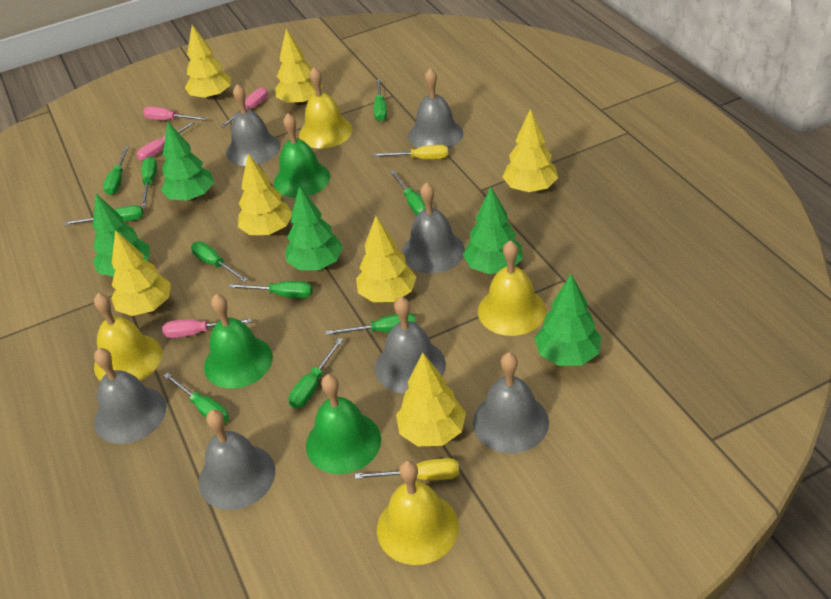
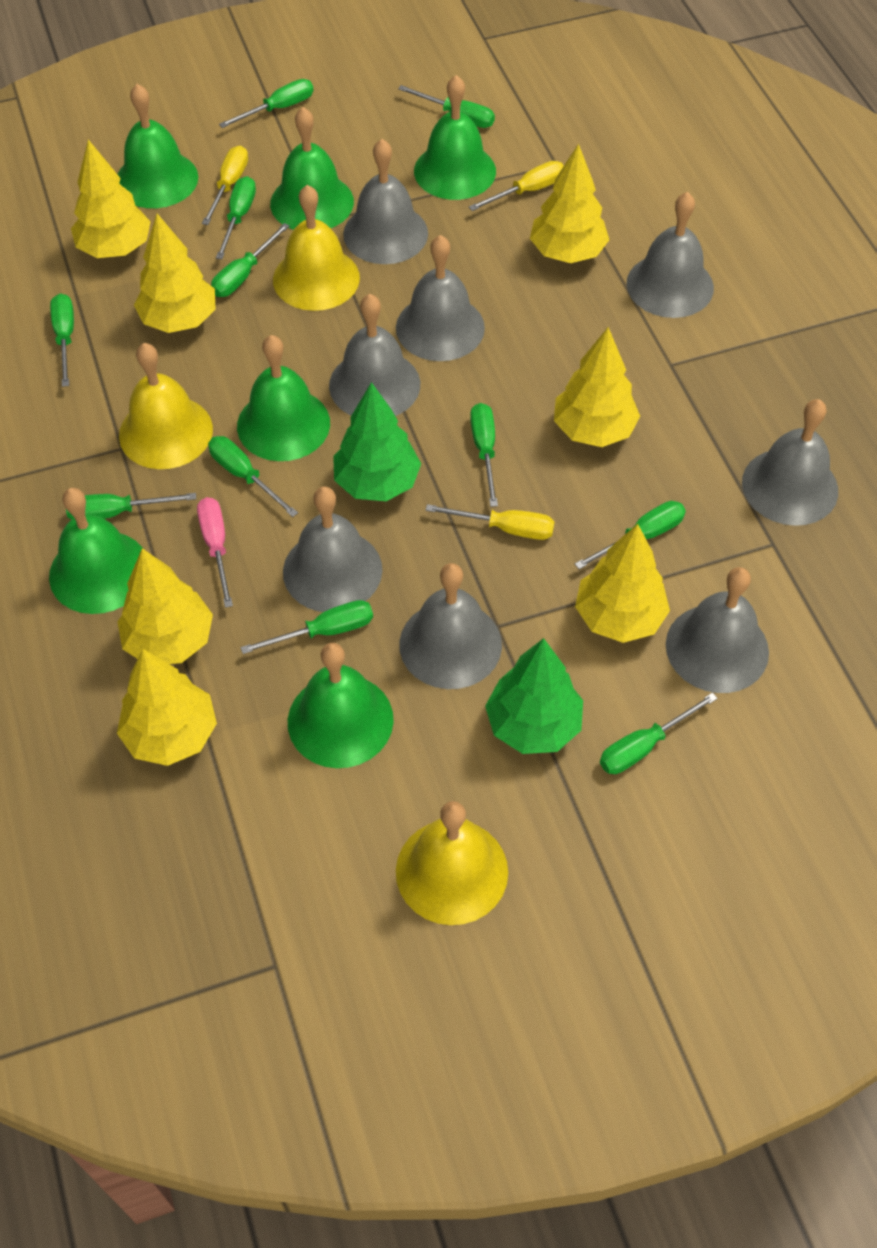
green bell: 3 -> 6
green screwdriver: 10 -> 11
green tree: 5 -> 2
grey bell: 7 -> 8
pink screwdriver: 4 -> 1
yellow bell: 4 -> 3
yellow screwdriver: 2 -> 3

